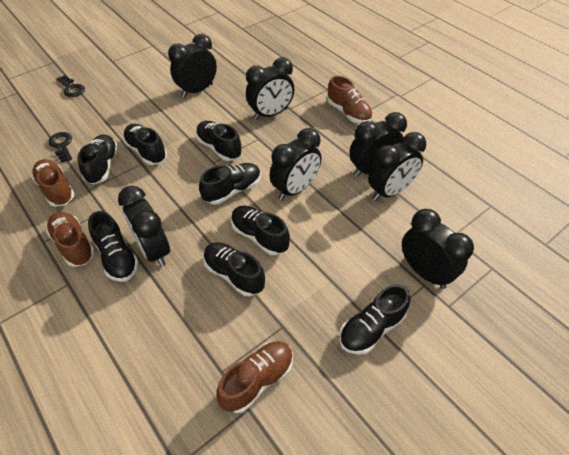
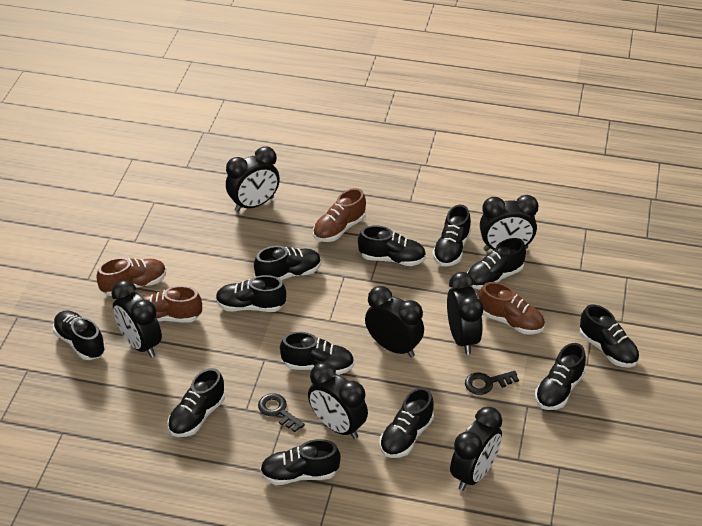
black shoe: 8 -> 12

